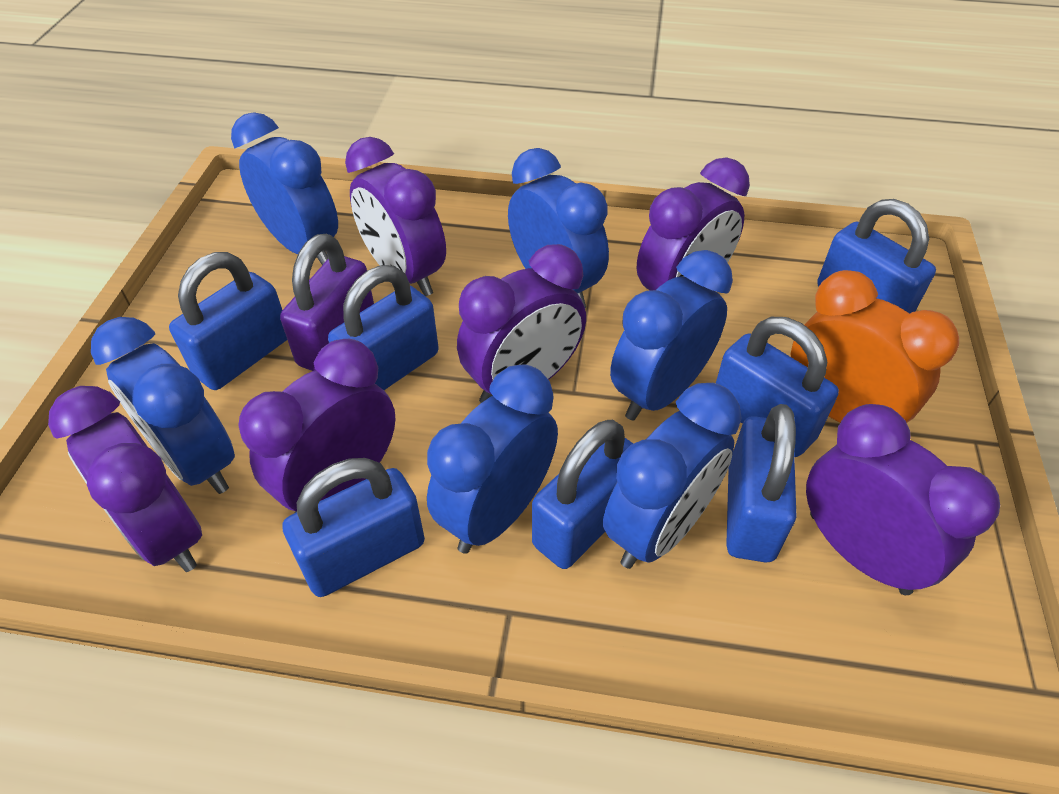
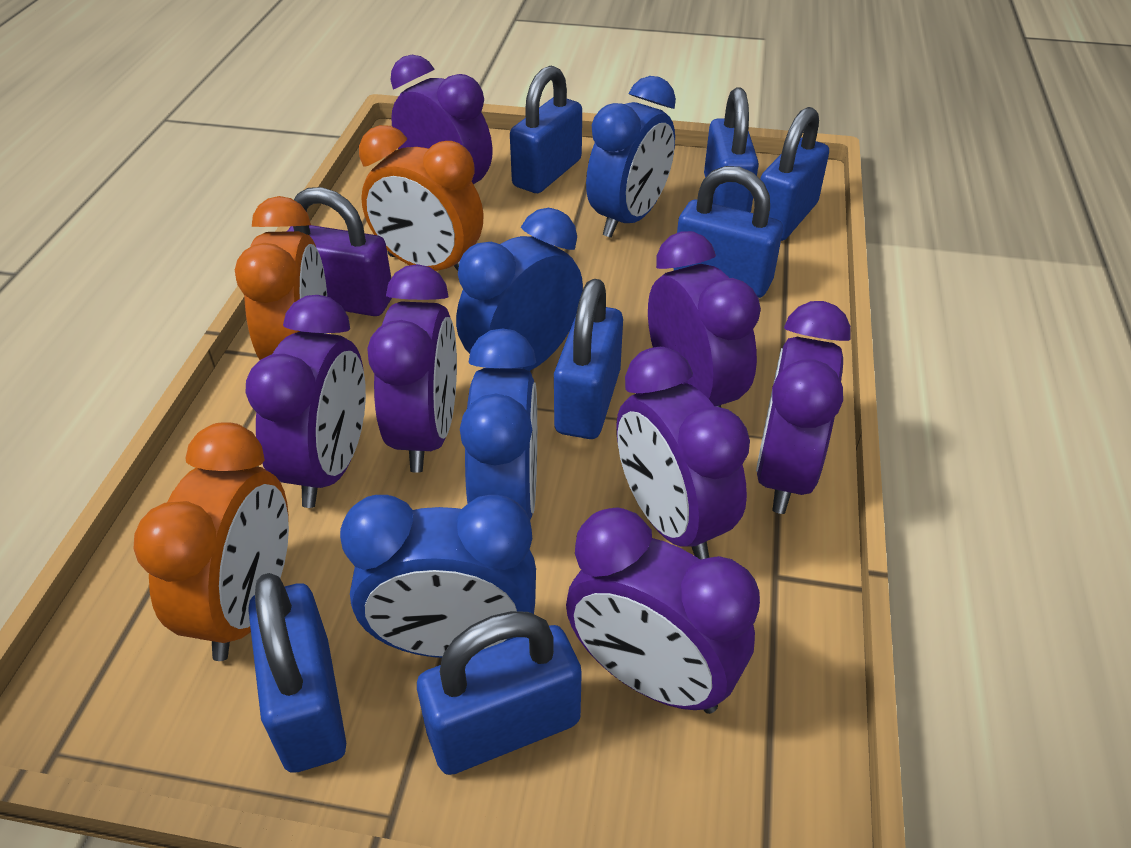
blue clock: 6 -> 4
orange clock: 1 -> 3
purple clock: 6 -> 7

